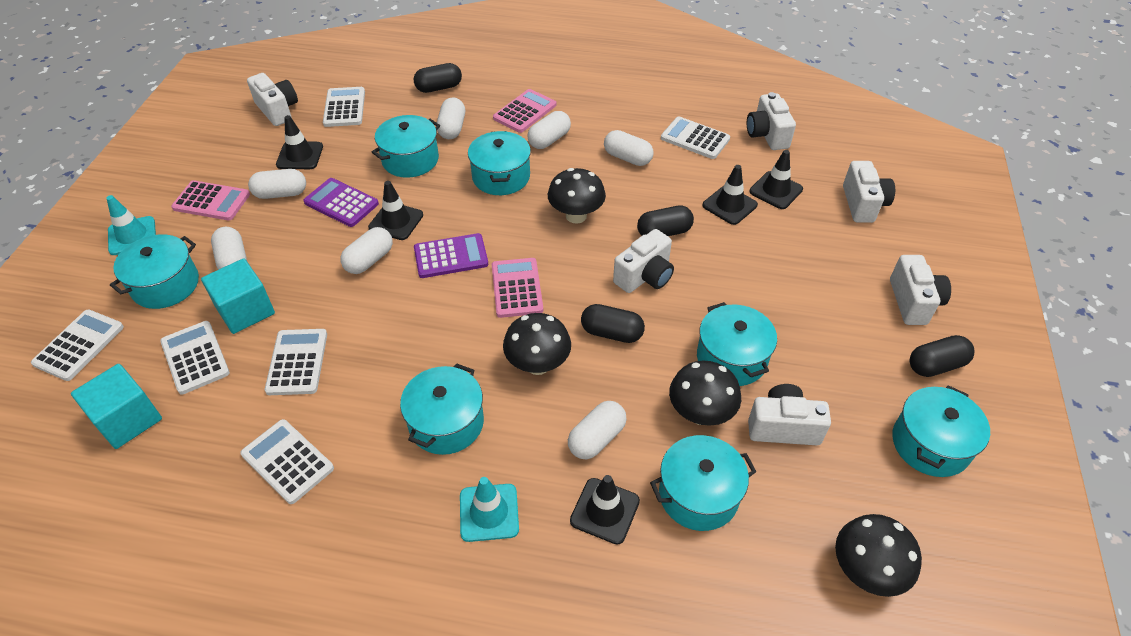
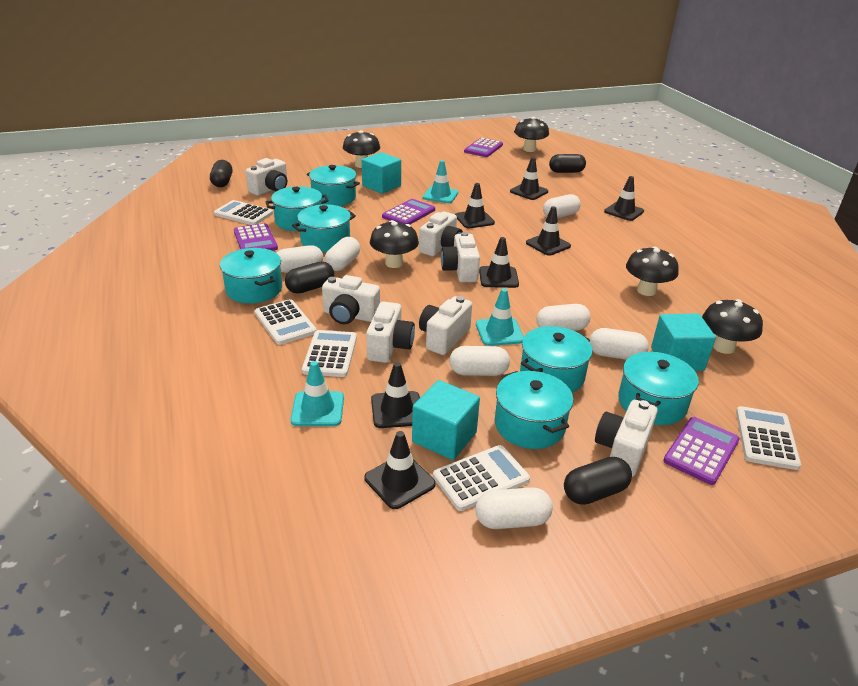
black mushroom: 4 -> 5
black traffic cone: 5 -> 7
pink calculator: 3 -> 0
purple calculator: 2 -> 4
turquoise cube: 2 -> 3
turquoise traffic cone: 2 -> 3
white calculator: 6 -> 5
white camera: 6 -> 7

